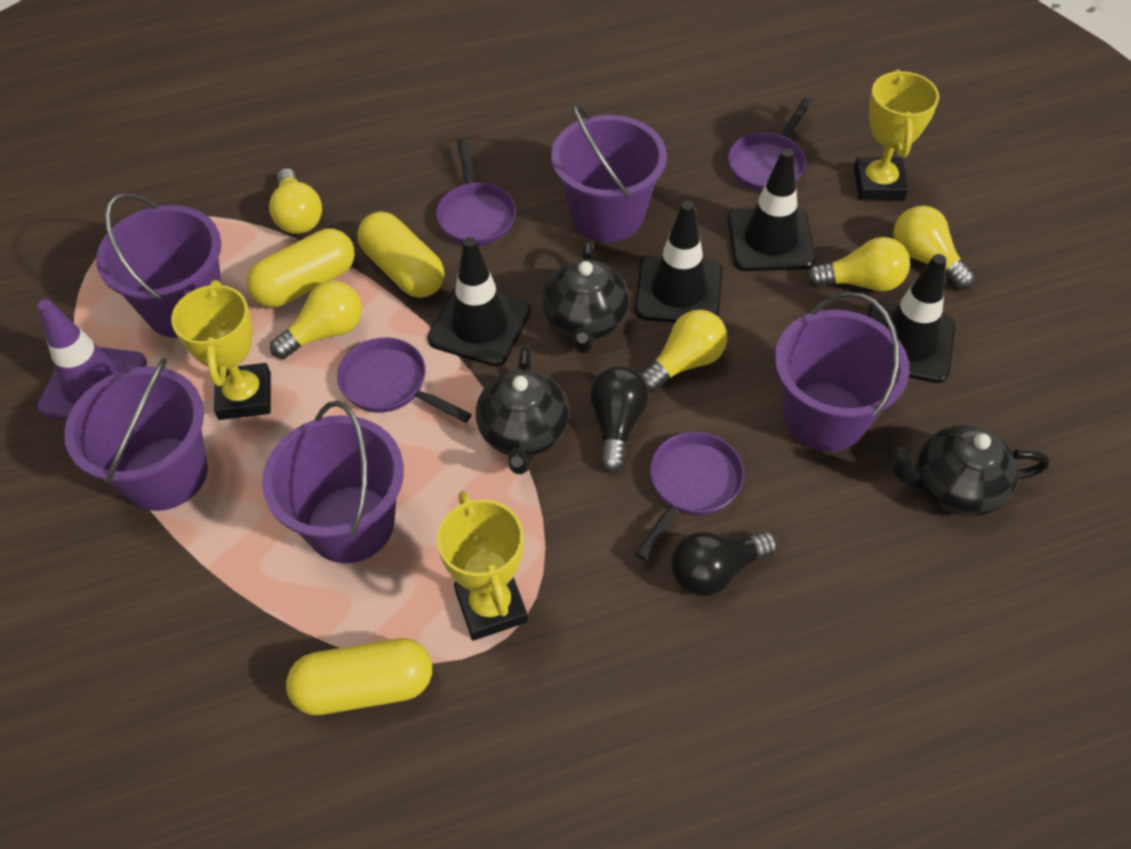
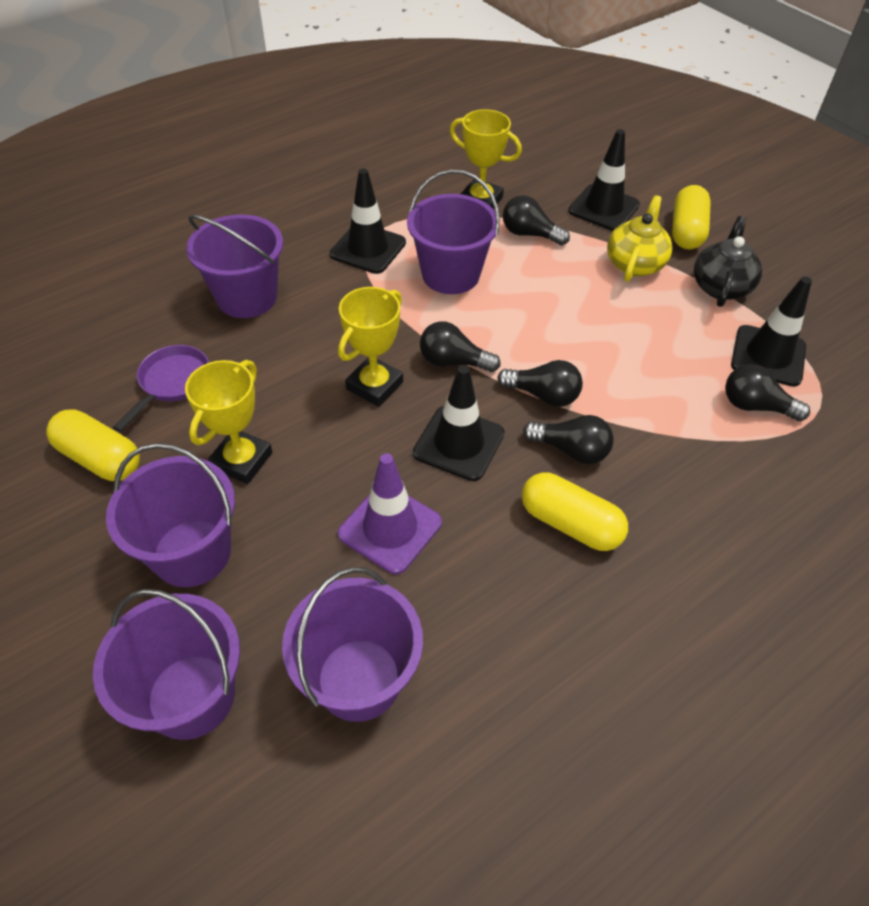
black light bulb: 2 -> 5
black teapot: 3 -> 1
purple pan: 4 -> 1
yellow light bulb: 5 -> 0
yellow teapot: 0 -> 1

